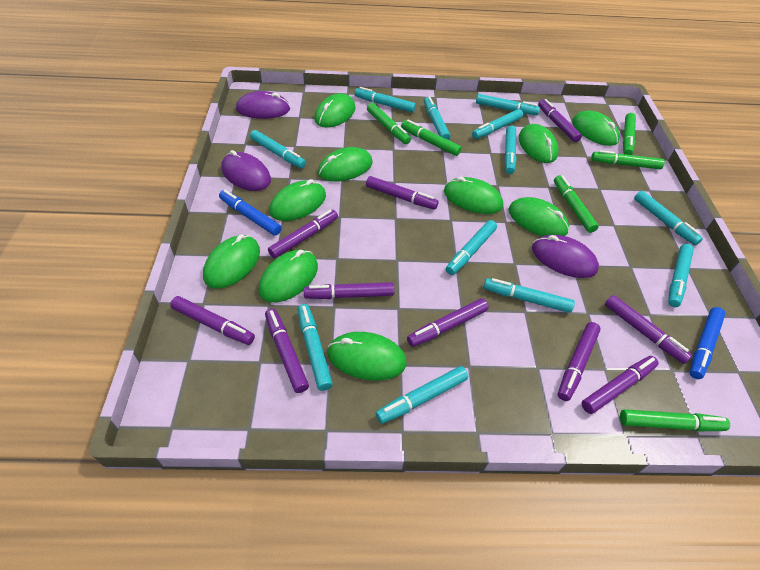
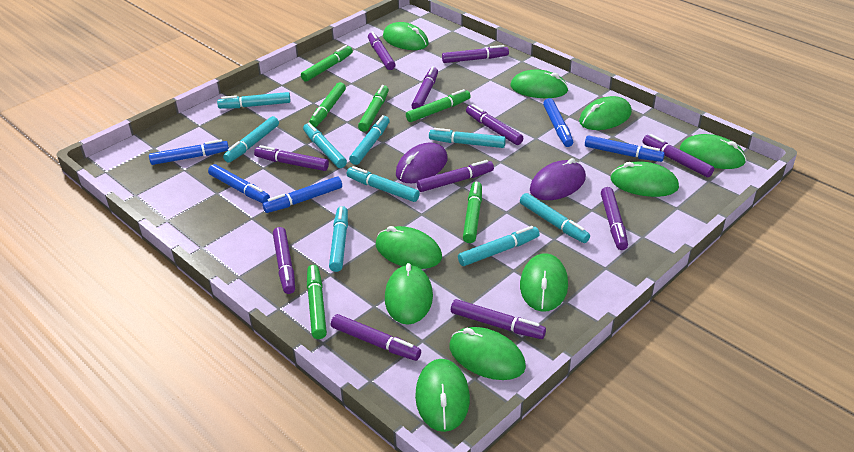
blue marker: 2 -> 5
purple marker: 10 -> 11
purple mouse: 3 -> 2
turquoise marker: 12 -> 9

